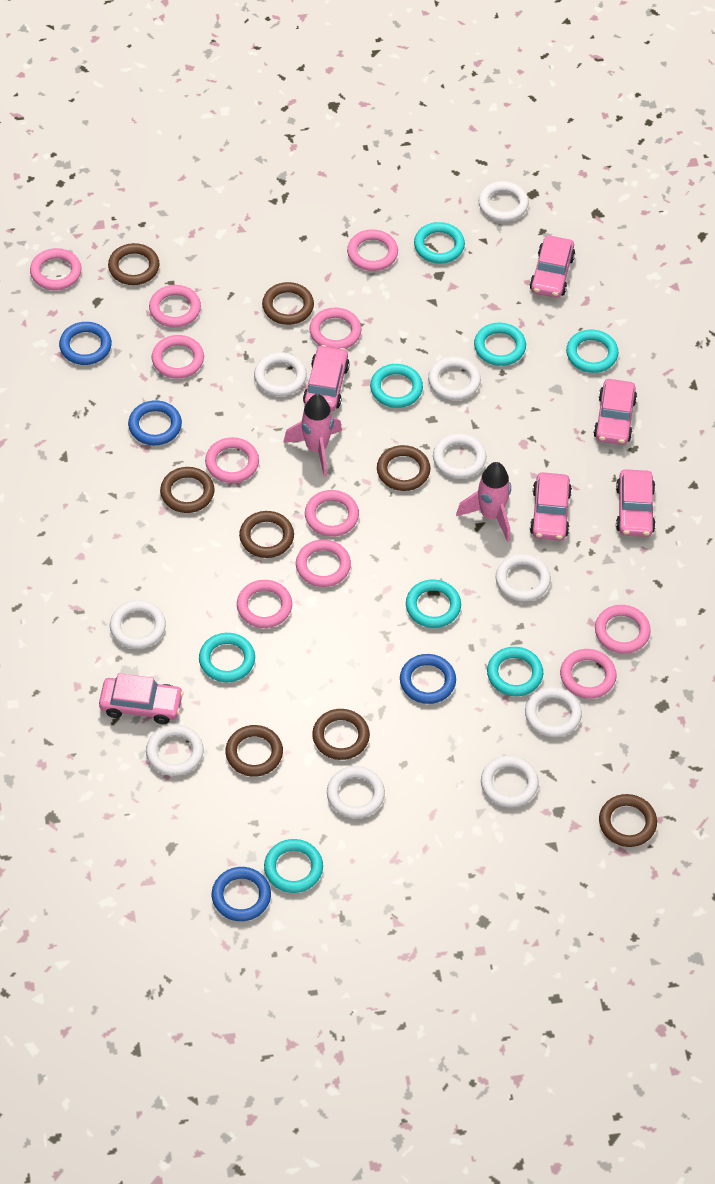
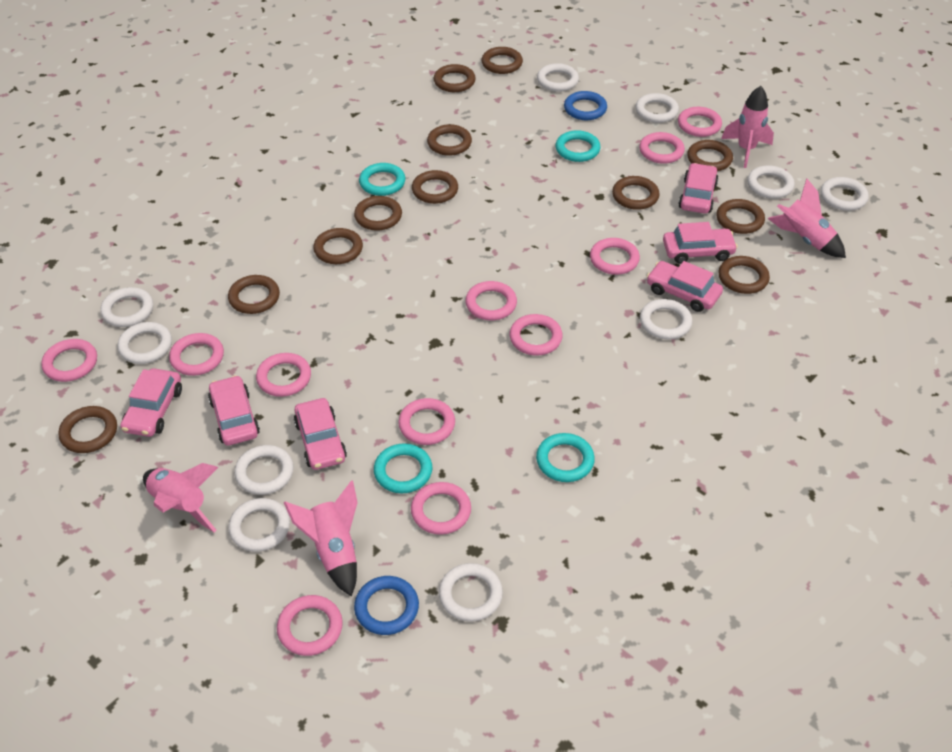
blue ring: 4 -> 2
brown ring: 8 -> 12
pink rocket: 2 -> 4
turquoise ring: 8 -> 4

